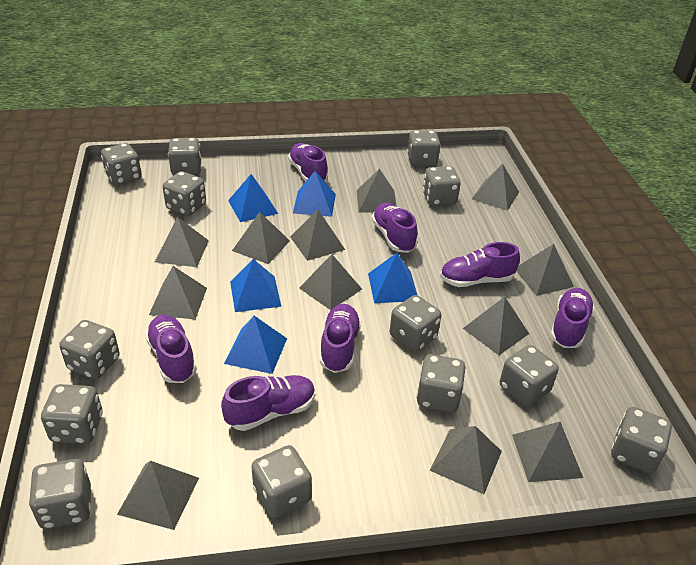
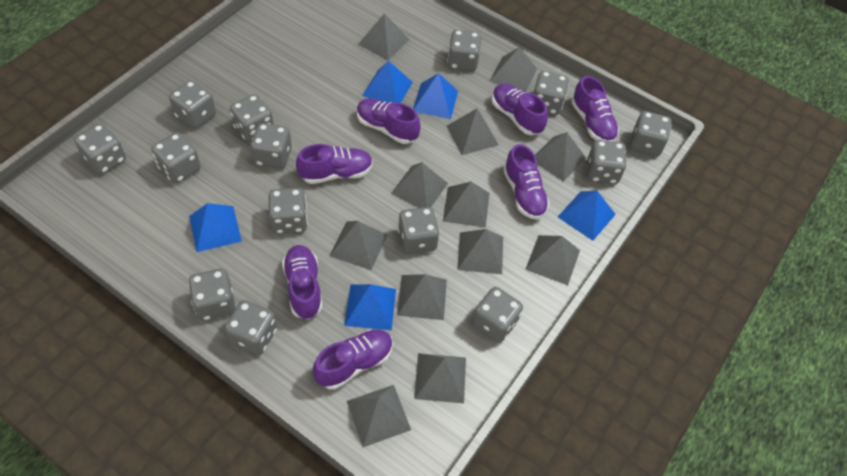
grey dice: 13 -> 14

